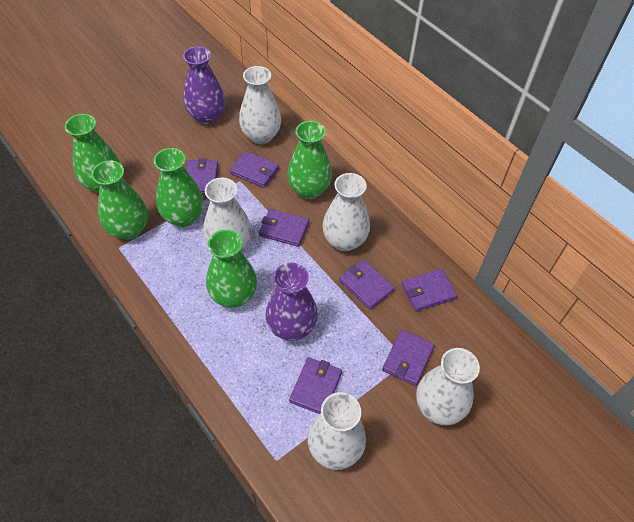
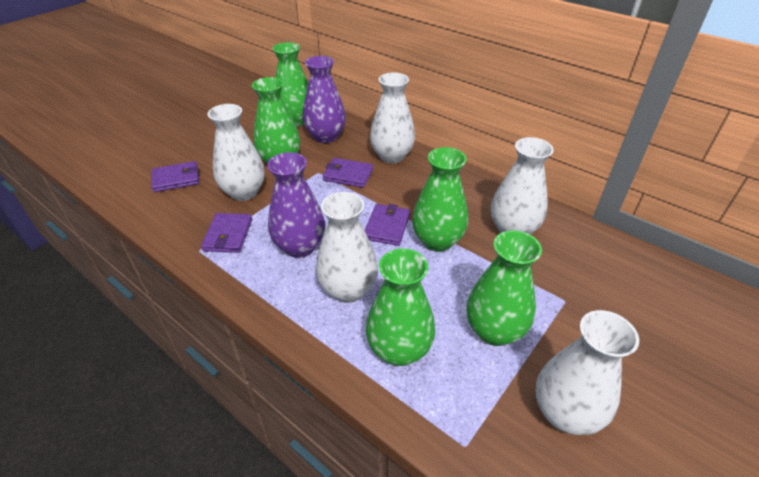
purple wallet: 7 -> 4

